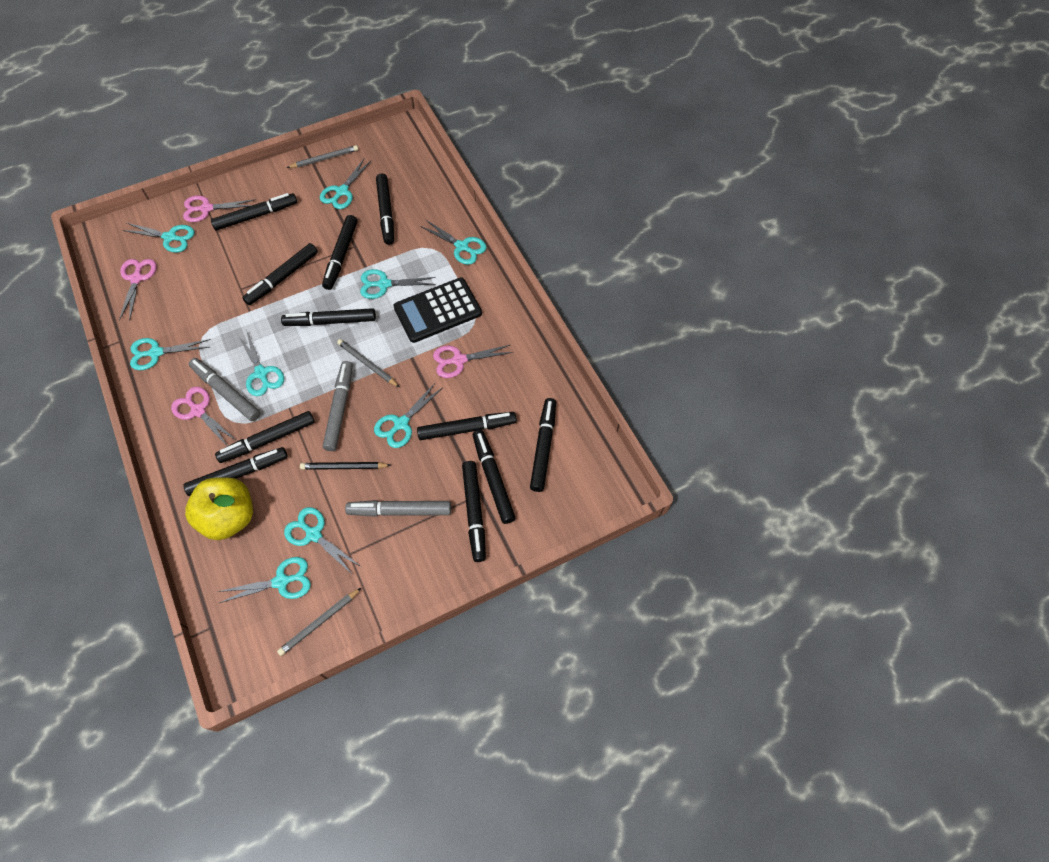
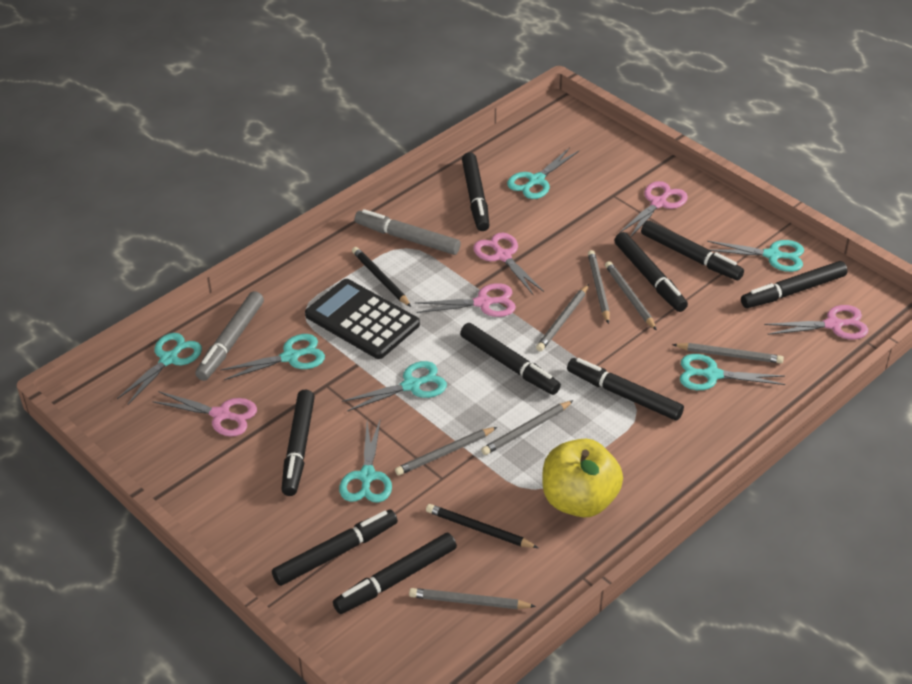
black marker: 11 -> 9
black pencil: 1 -> 2
grey marker: 3 -> 2
grey pencil: 3 -> 7
pink scissors: 4 -> 5
turquoise scissors: 9 -> 7

